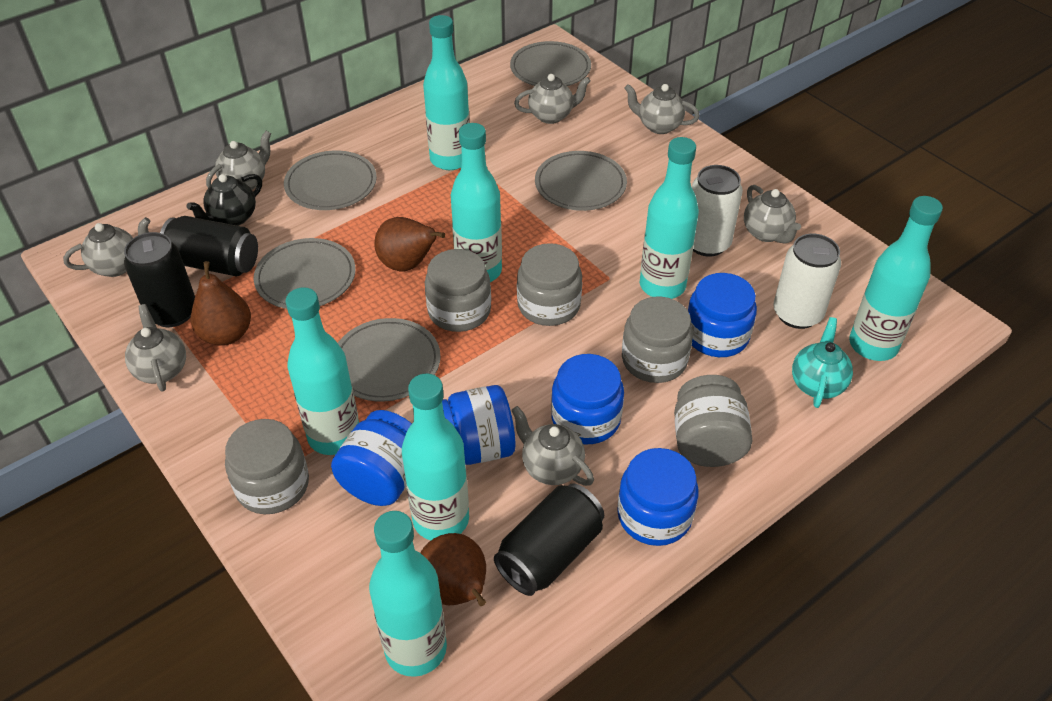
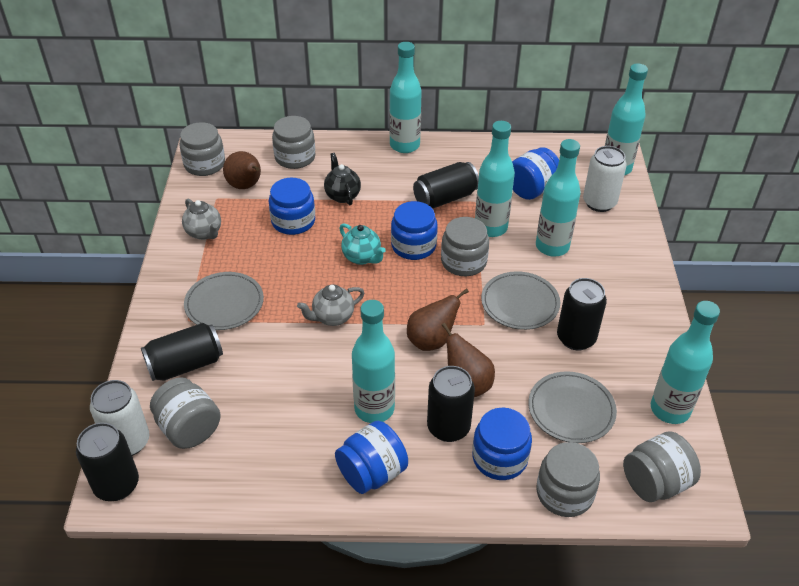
black can: 3 -> 5
grey jar: 5 -> 6
grey plate: 5 -> 3
grey teapot: 7 -> 2
turquoise bottle: 7 -> 6

